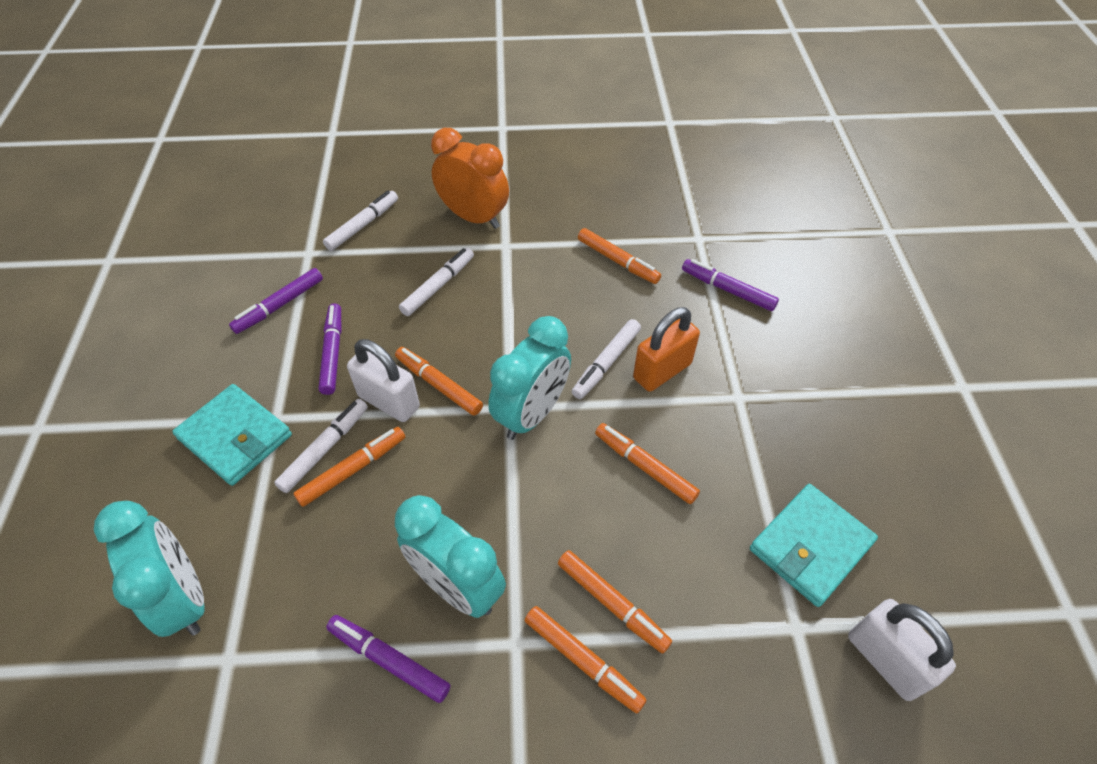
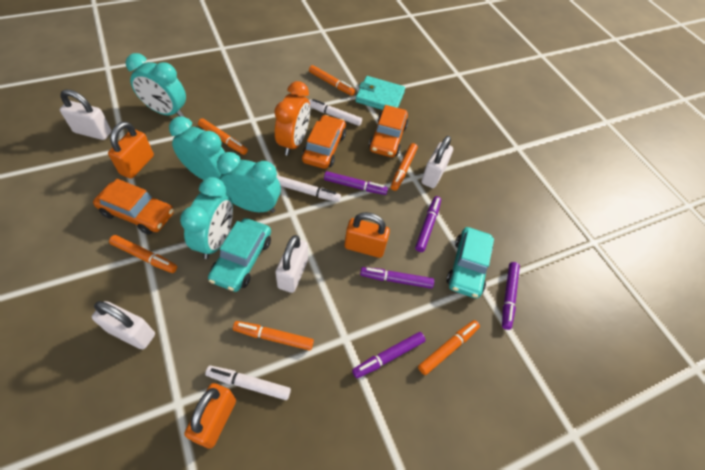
orange car: 0 -> 3
orange padlock: 1 -> 3
purple marker: 4 -> 5
turquoise car: 0 -> 2
turquoise clock: 3 -> 4
turquoise wallet: 2 -> 1
white marker: 4 -> 3
white padlock: 2 -> 4

